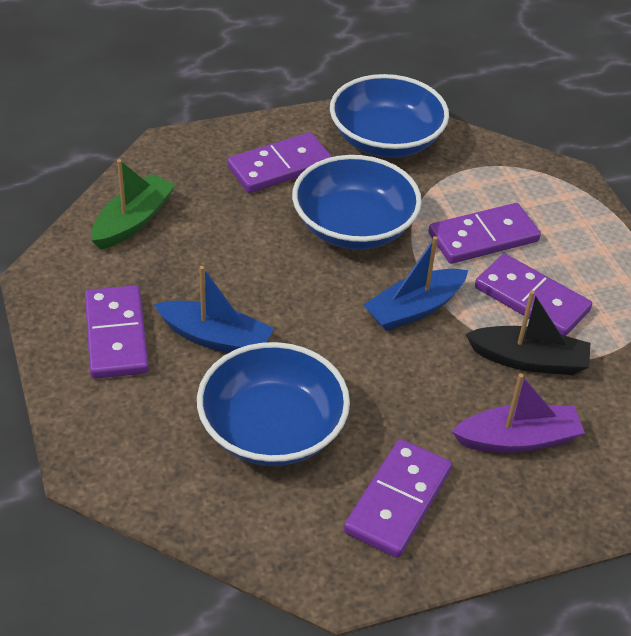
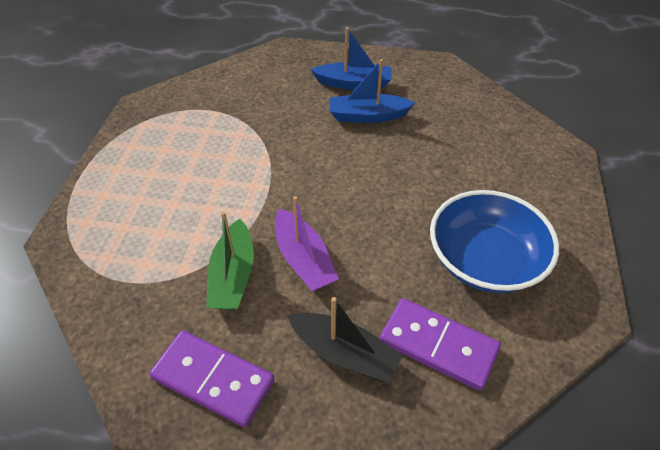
blue bowl: 3 -> 1
purple domino: 5 -> 2

